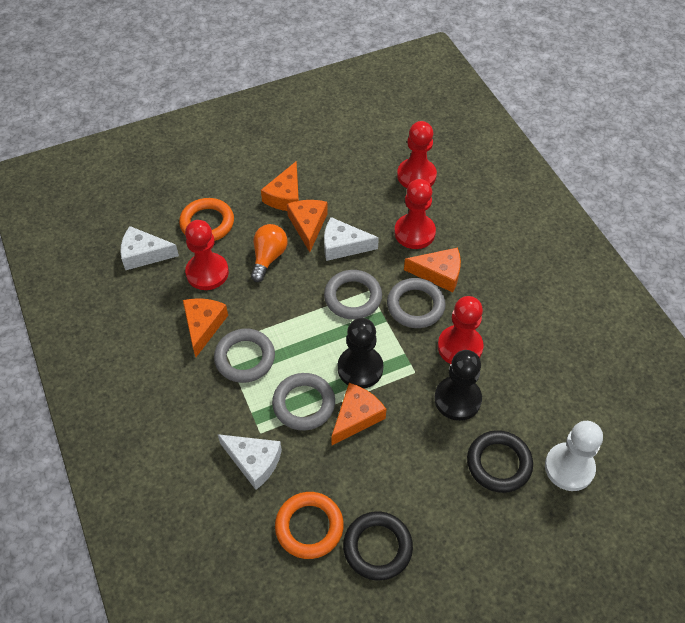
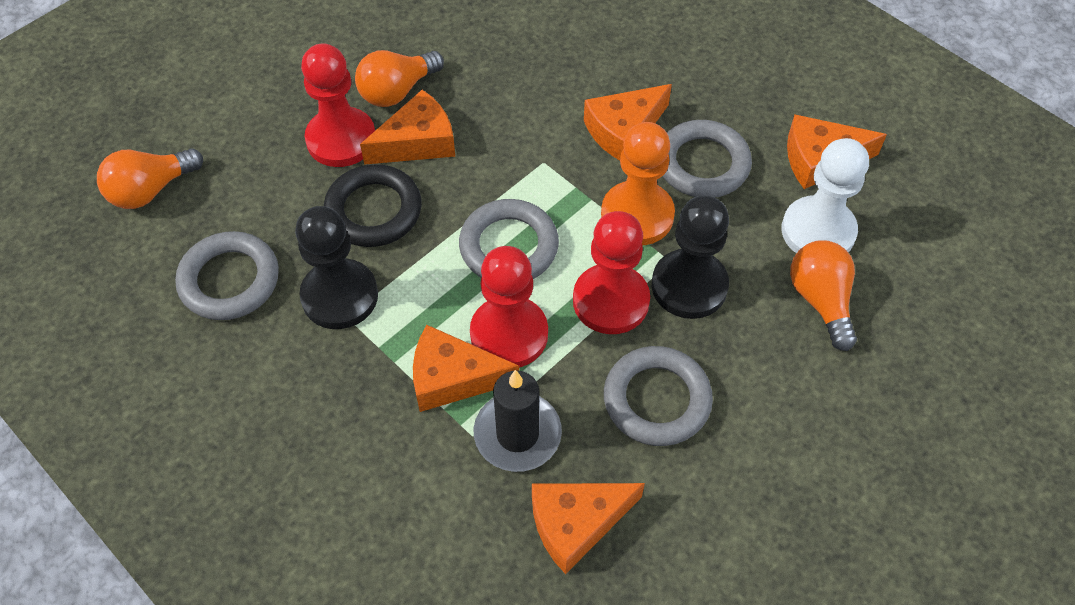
black candle: 0 -> 1
black ring: 2 -> 1
orange light bulb: 1 -> 3
orange pawn: 0 -> 1
orange ring: 2 -> 0
red pawn: 4 -> 3
white cheese: 3 -> 0

